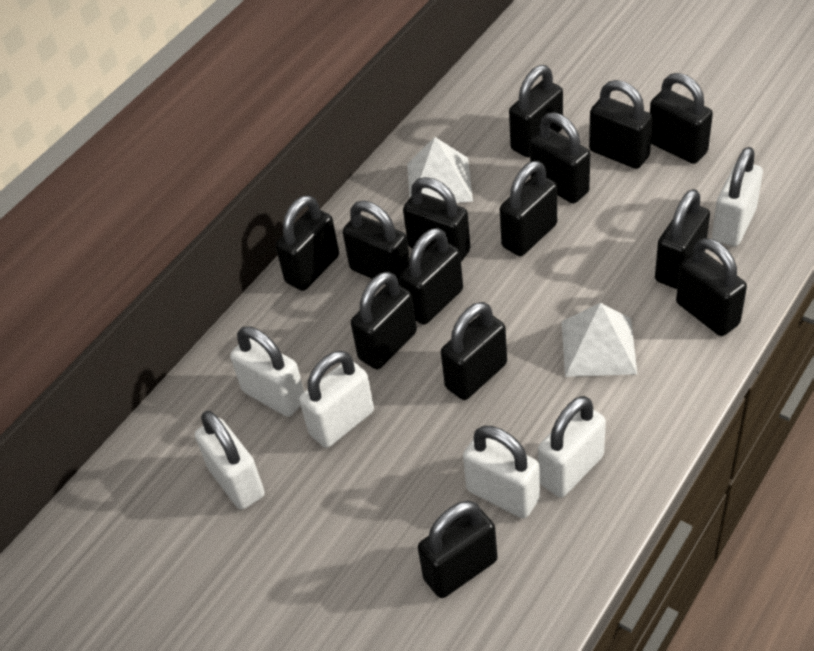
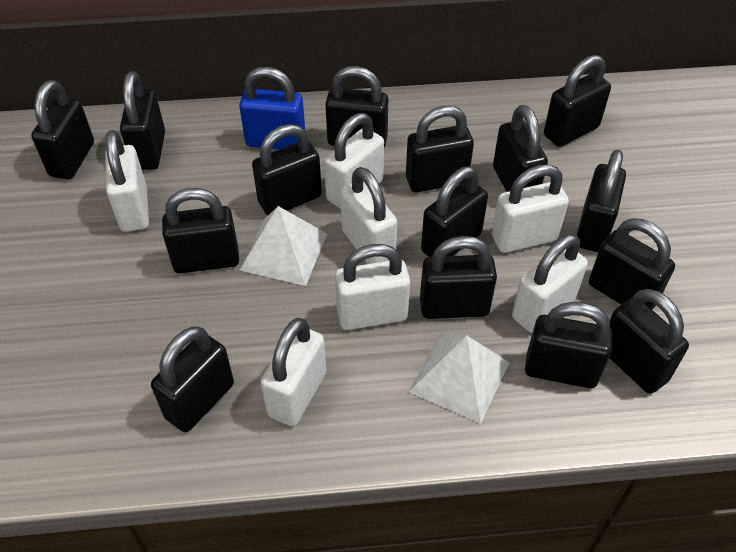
black padlock: 14 -> 15
blue padlock: 0 -> 1
white padlock: 6 -> 7

